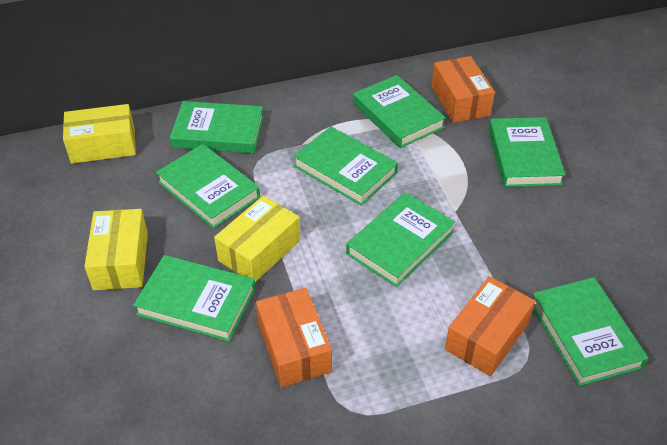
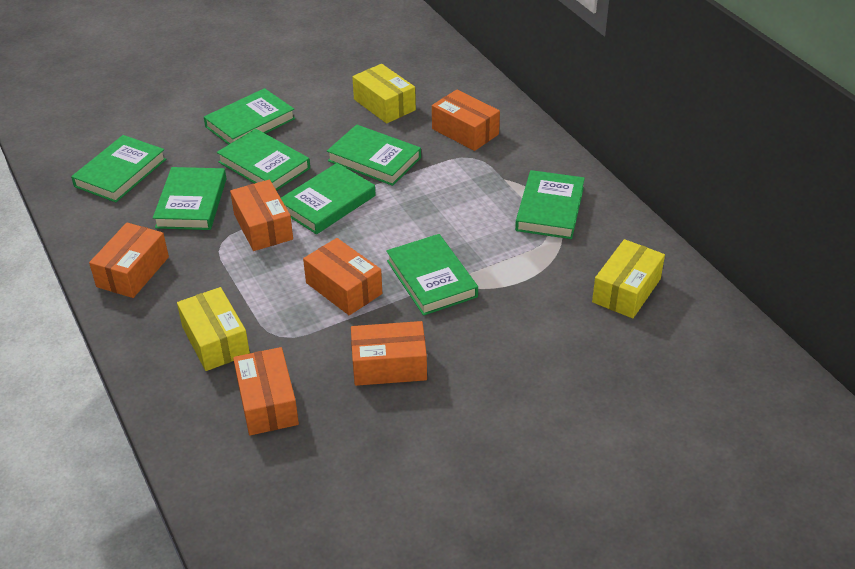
orange box: 3 -> 6

